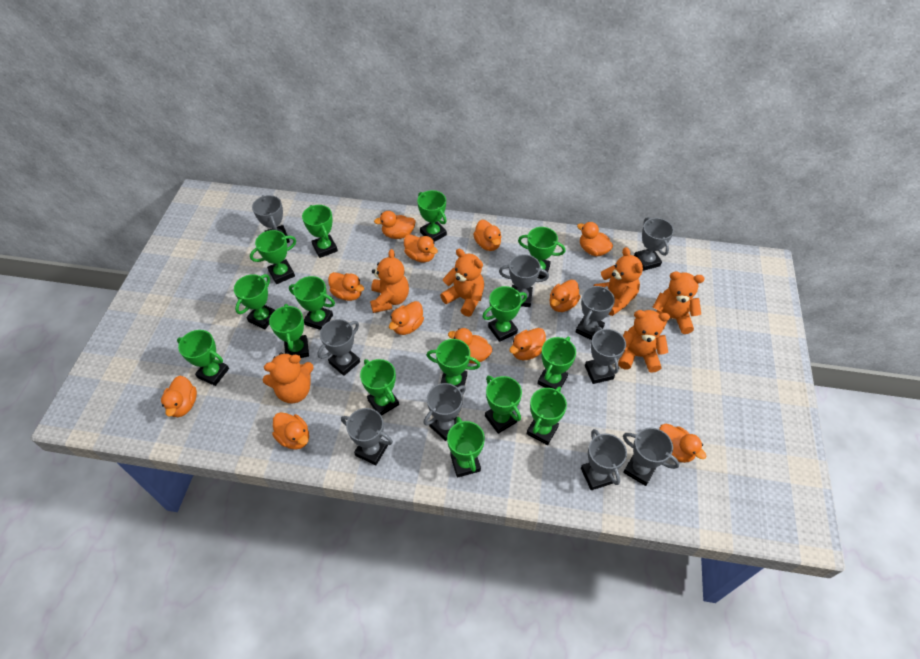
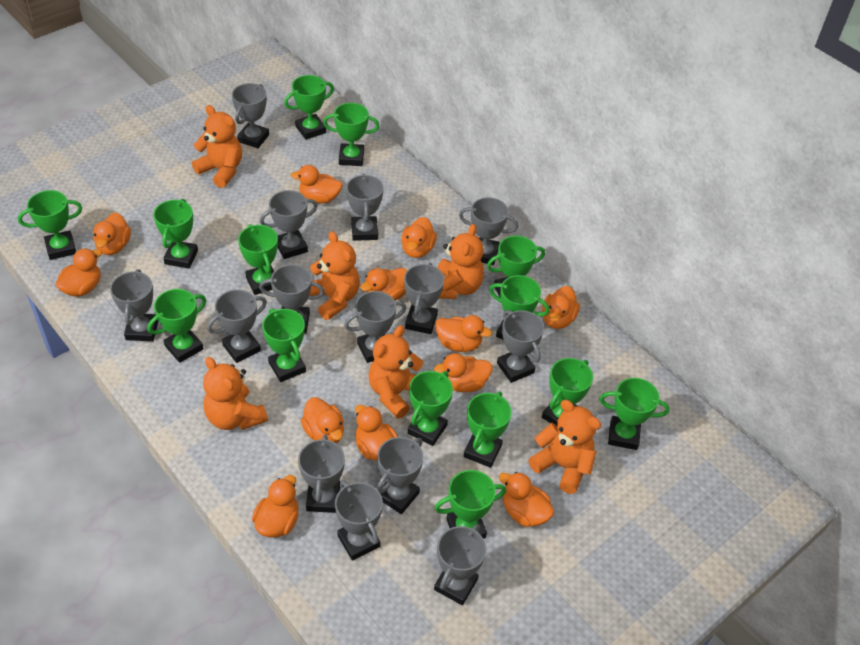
green trophy: 15 -> 14
grey trophy: 10 -> 14

